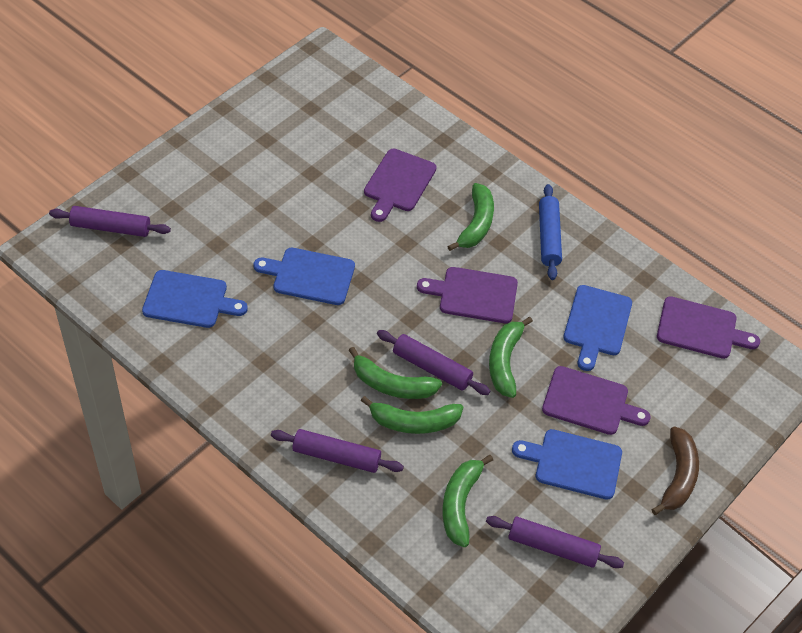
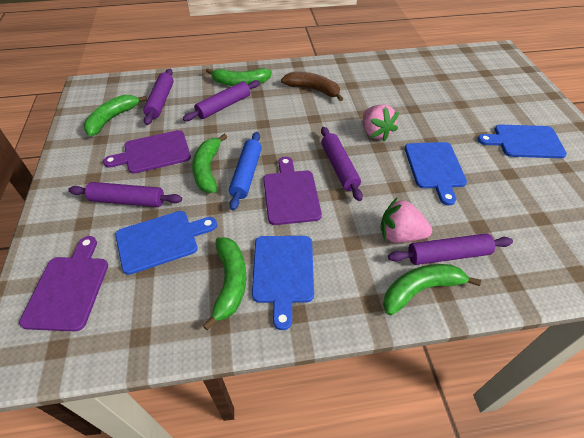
pink strawberry: 0 -> 2
purple cutting board: 4 -> 3
purple rolling pin: 4 -> 5

